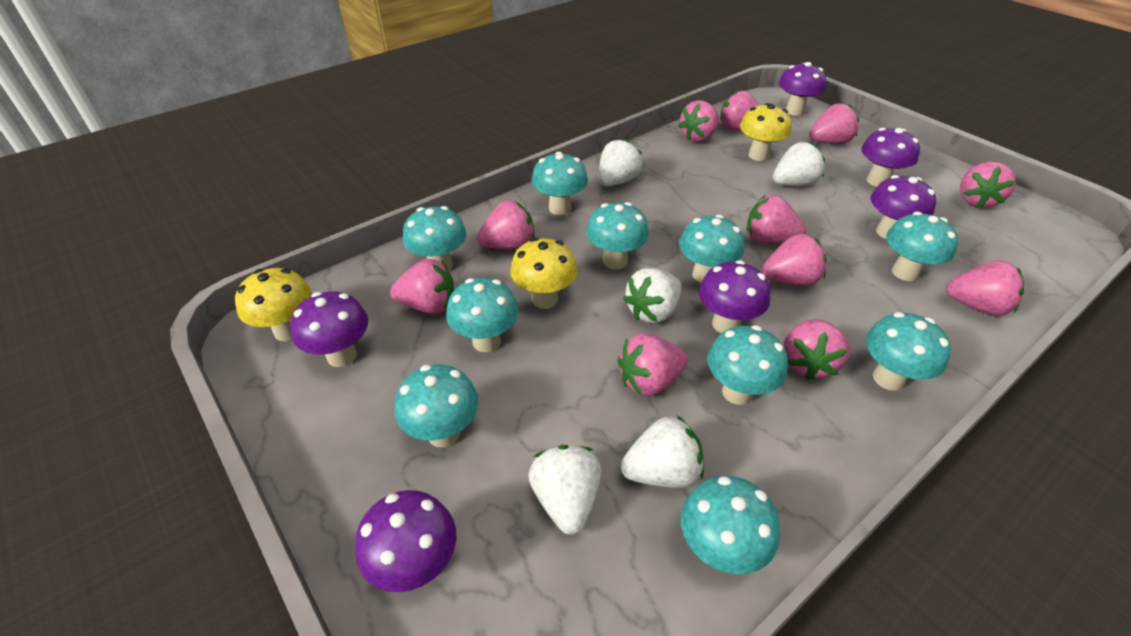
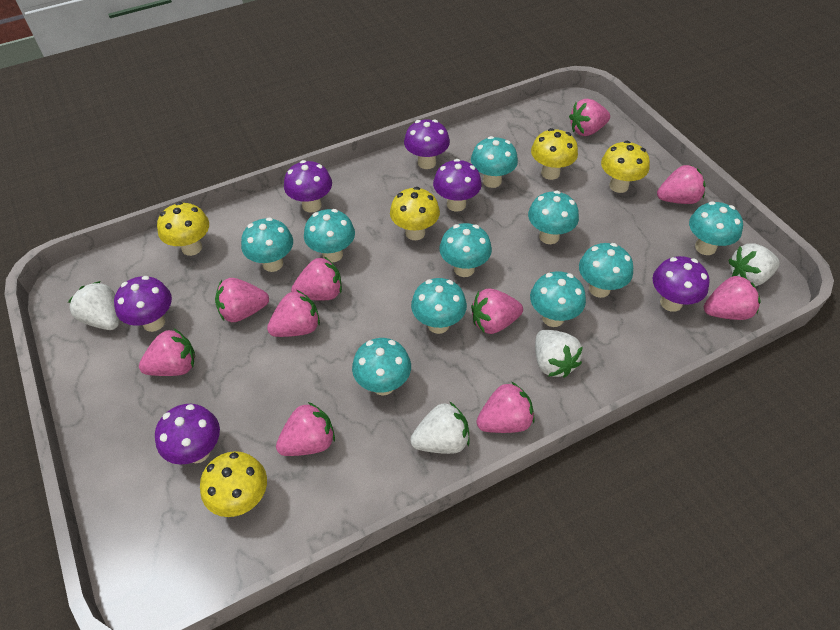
pink strawberry: 11 -> 10
white strawberry: 5 -> 4
yellow mushroom: 3 -> 5

